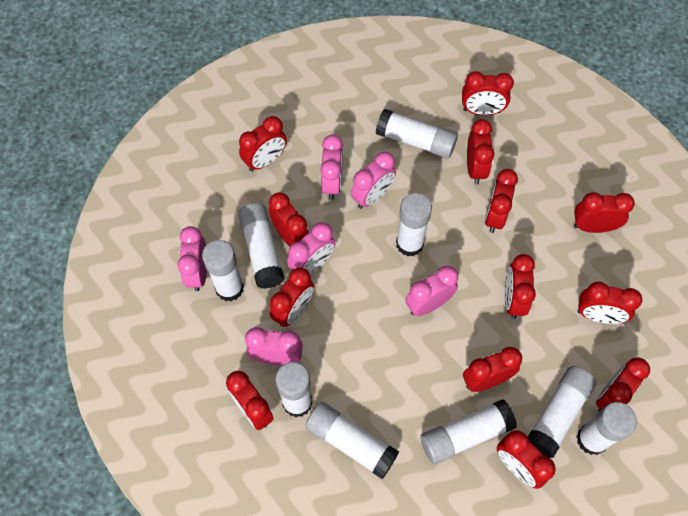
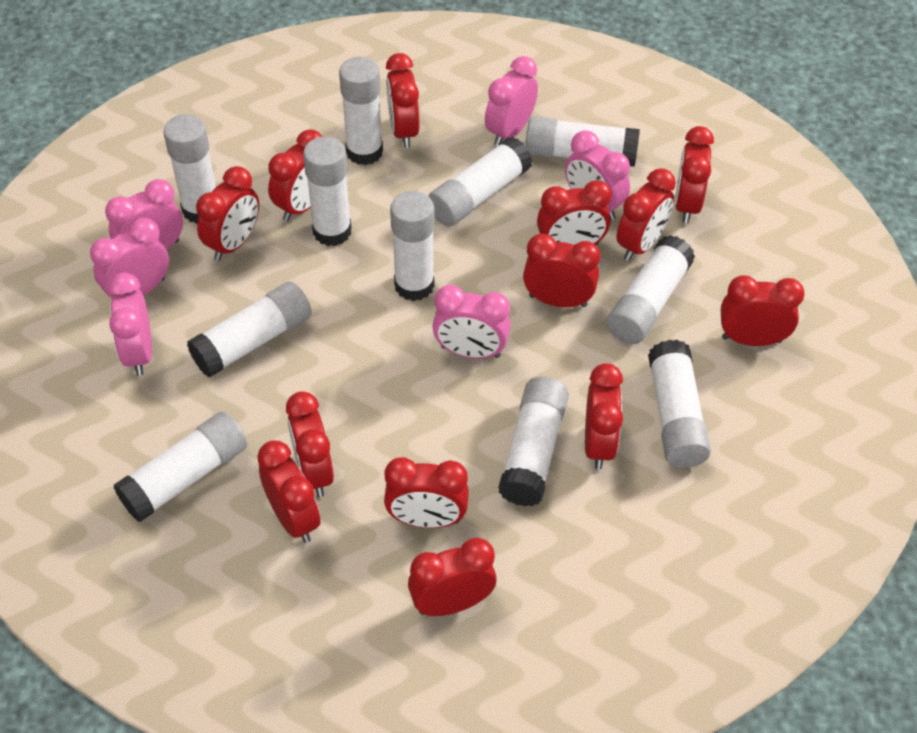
white glue stick: 9 -> 11

